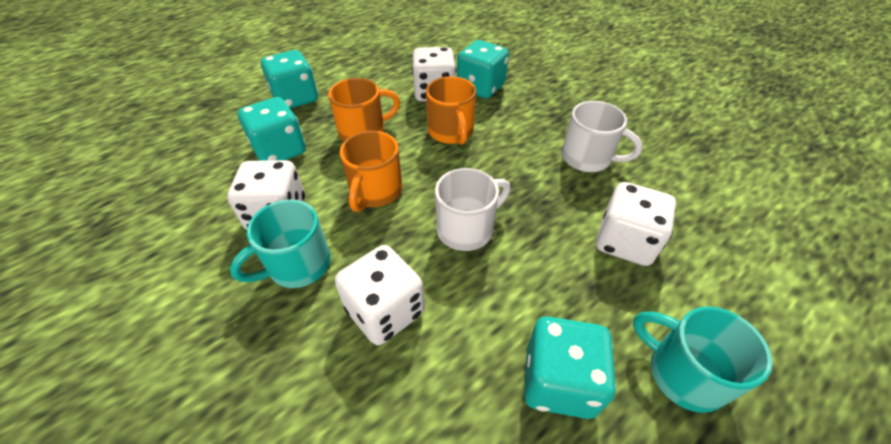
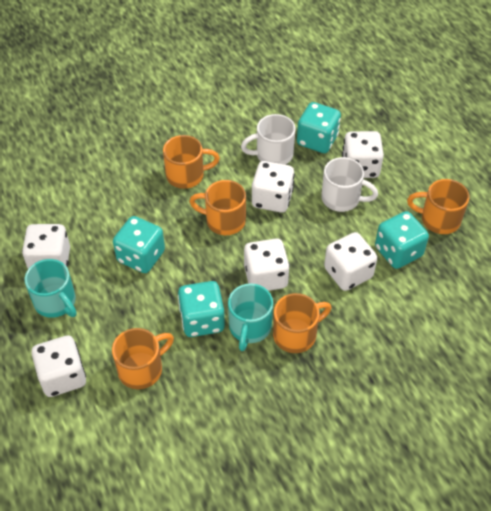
orange mug: 3 -> 5
white dice: 4 -> 6

